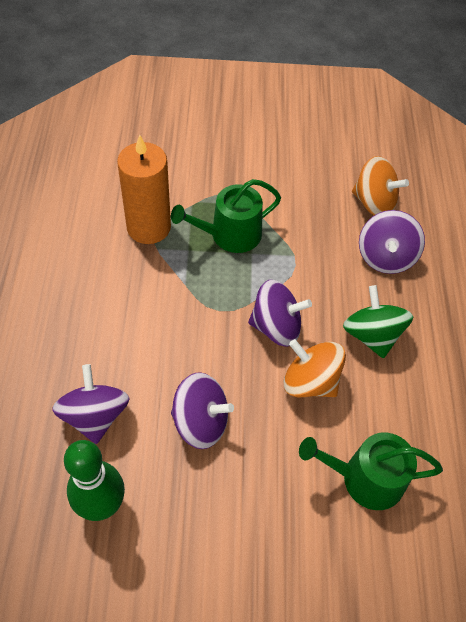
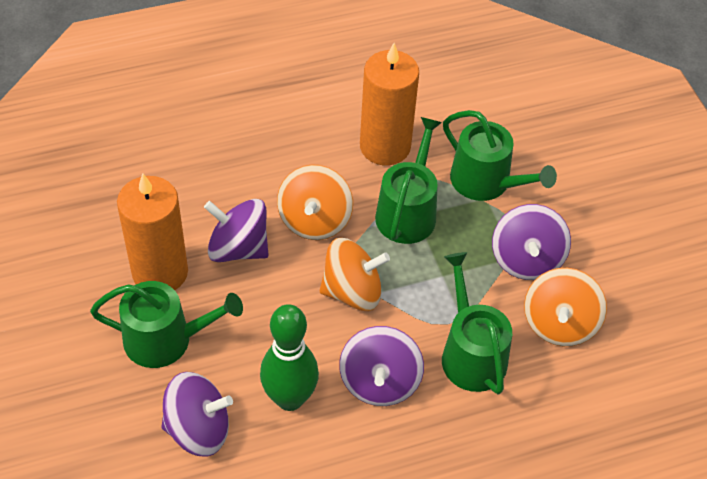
green spinning top: 1 -> 0
green watering can: 2 -> 4
orange candle: 1 -> 2
orange spinning top: 2 -> 3

